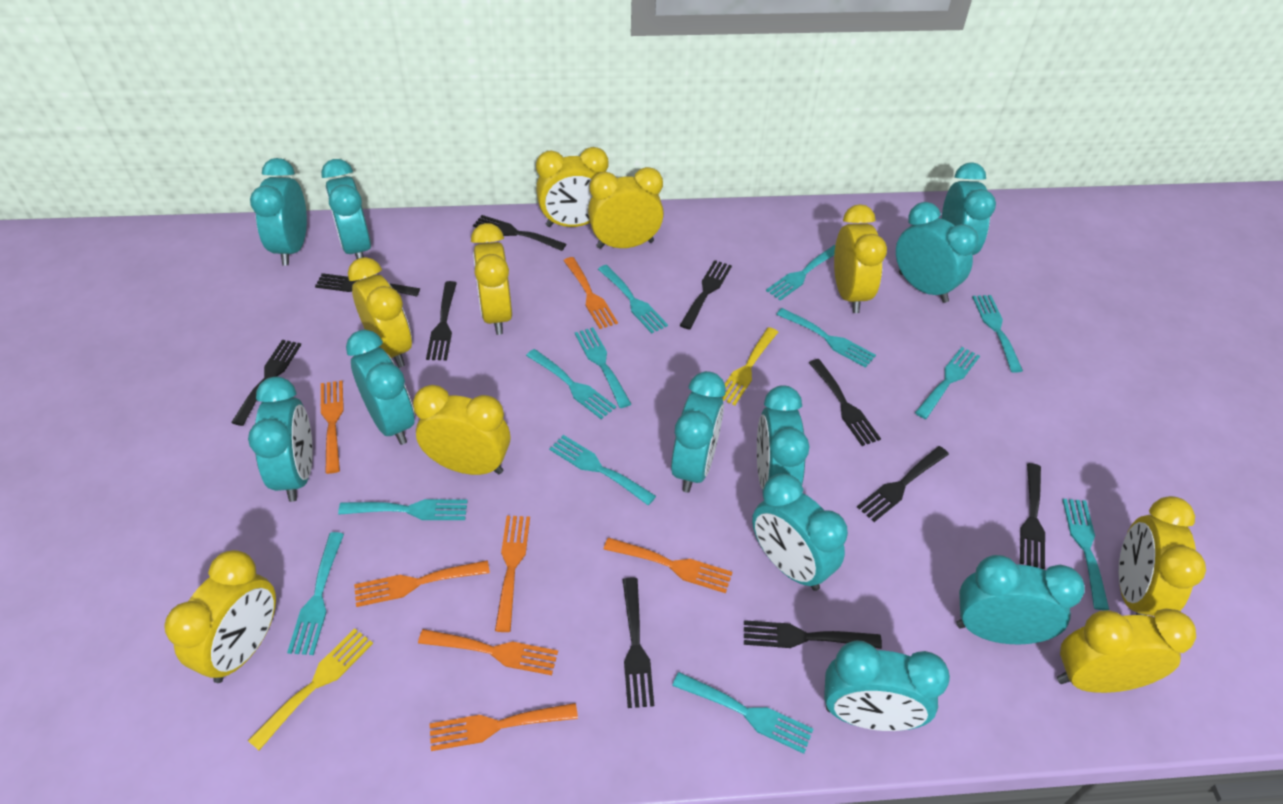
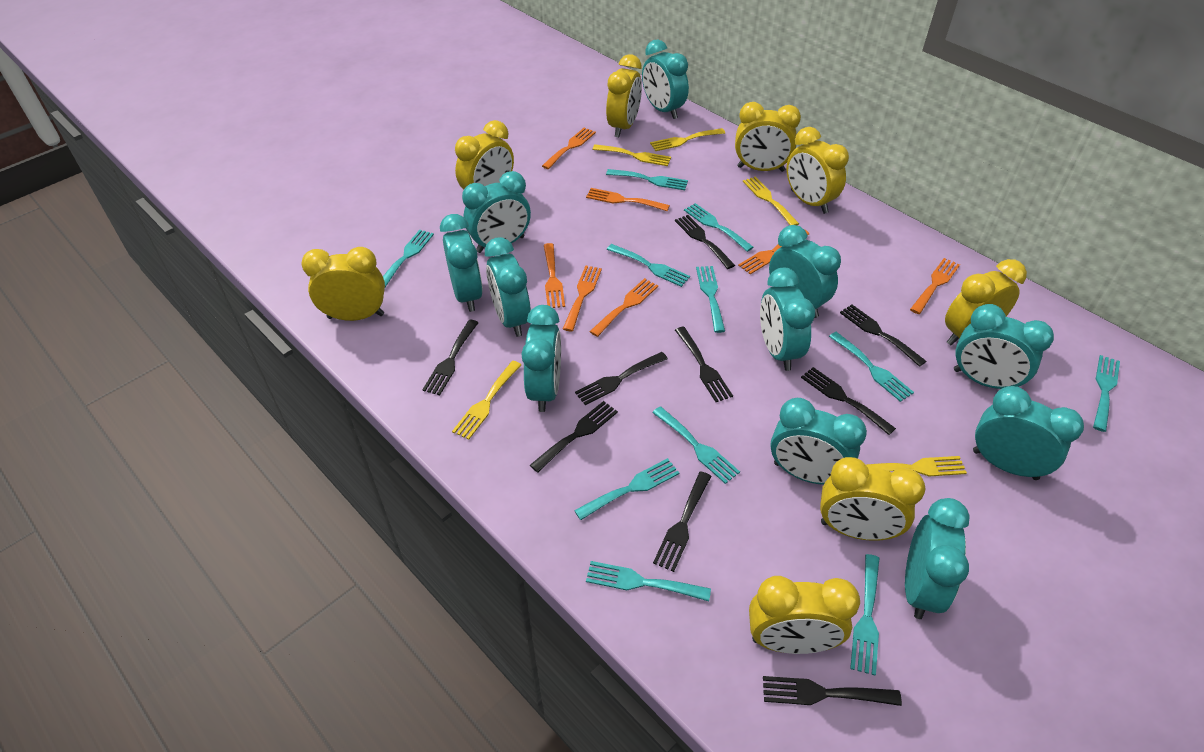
black fork: 10 -> 9
turquoise fork: 12 -> 11
yellow clock: 9 -> 8
yellow fork: 2 -> 5

